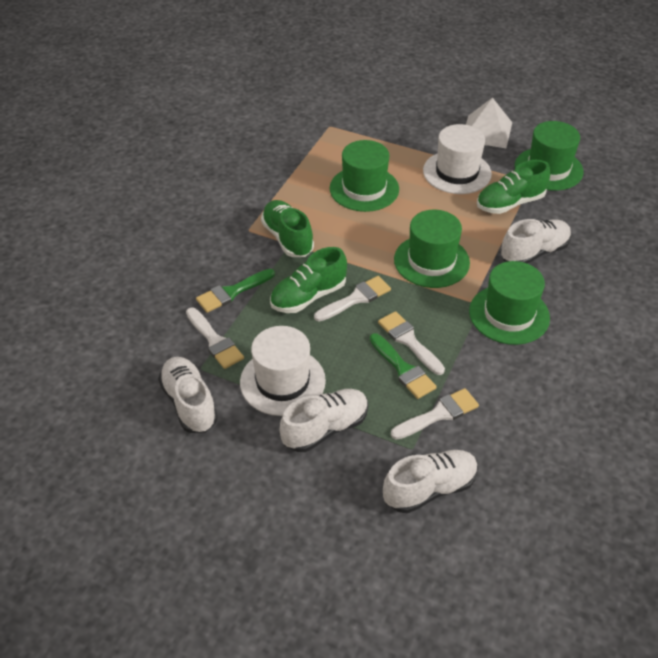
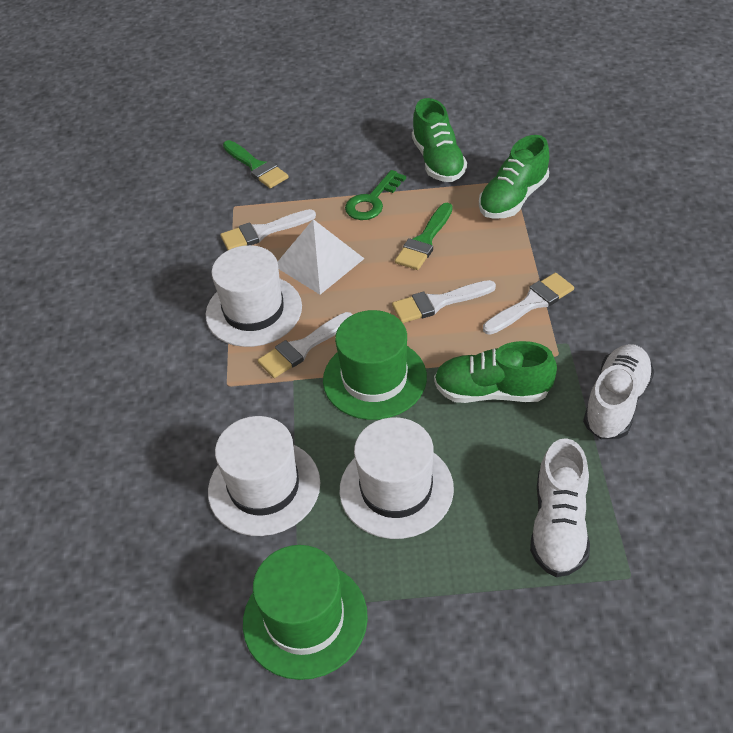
green hat: 4 -> 2
green key: 0 -> 1
white hat: 2 -> 3
white shoe: 4 -> 2

